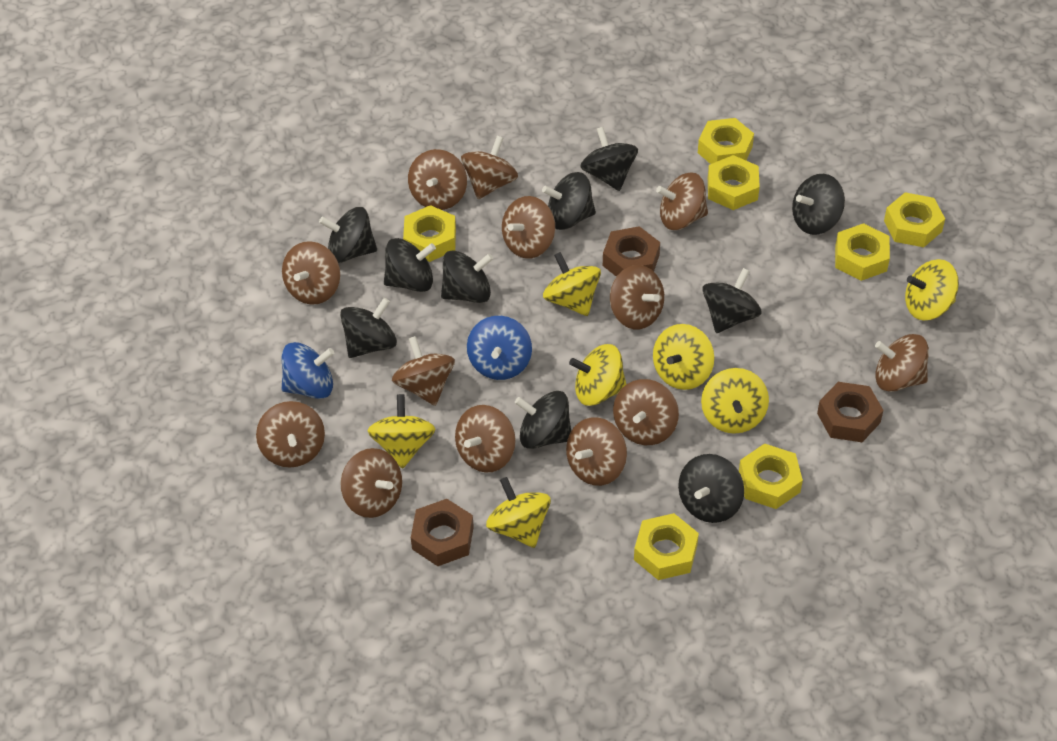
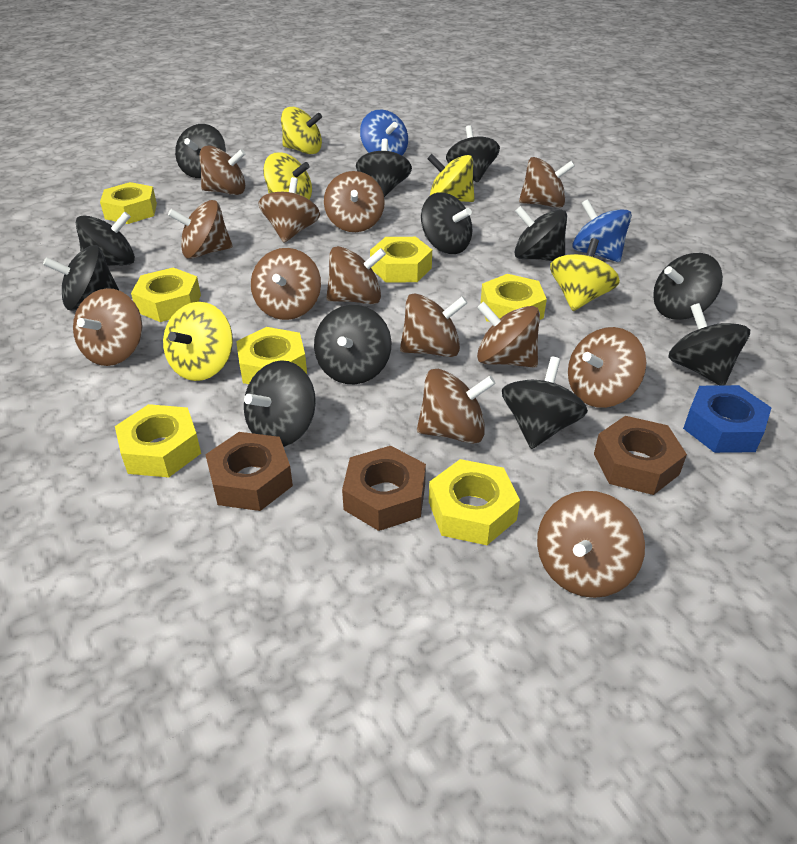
black spinning top: 10 -> 12
blue nut: 0 -> 1
yellow spinning top: 7 -> 5

